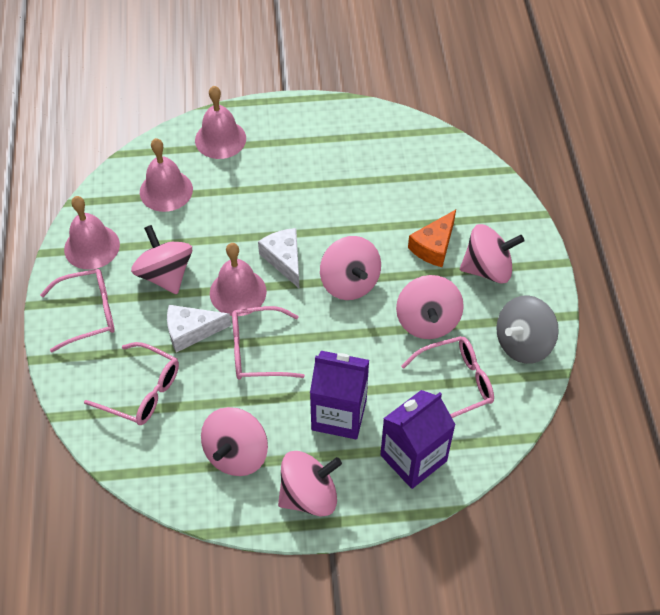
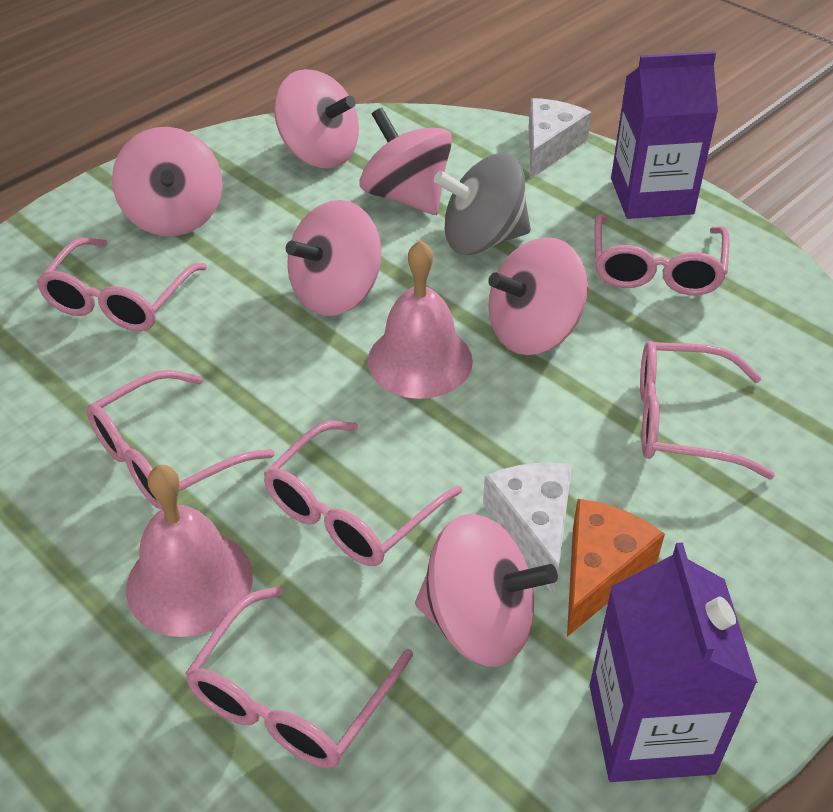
pink bell: 4 -> 2
pink glasses: 4 -> 6

